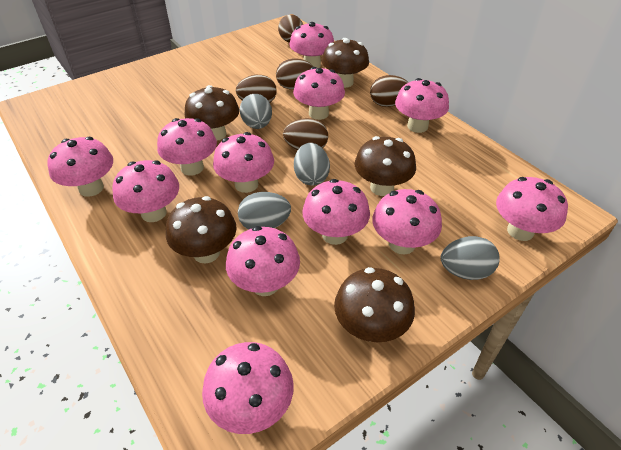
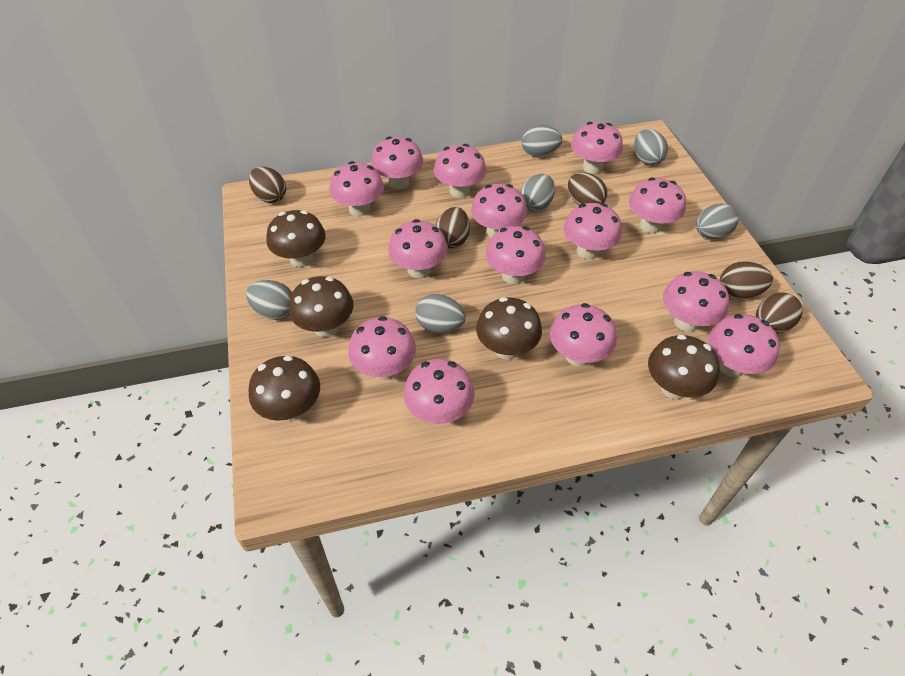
grey egg: 4 -> 6
pink mushroom: 12 -> 14

